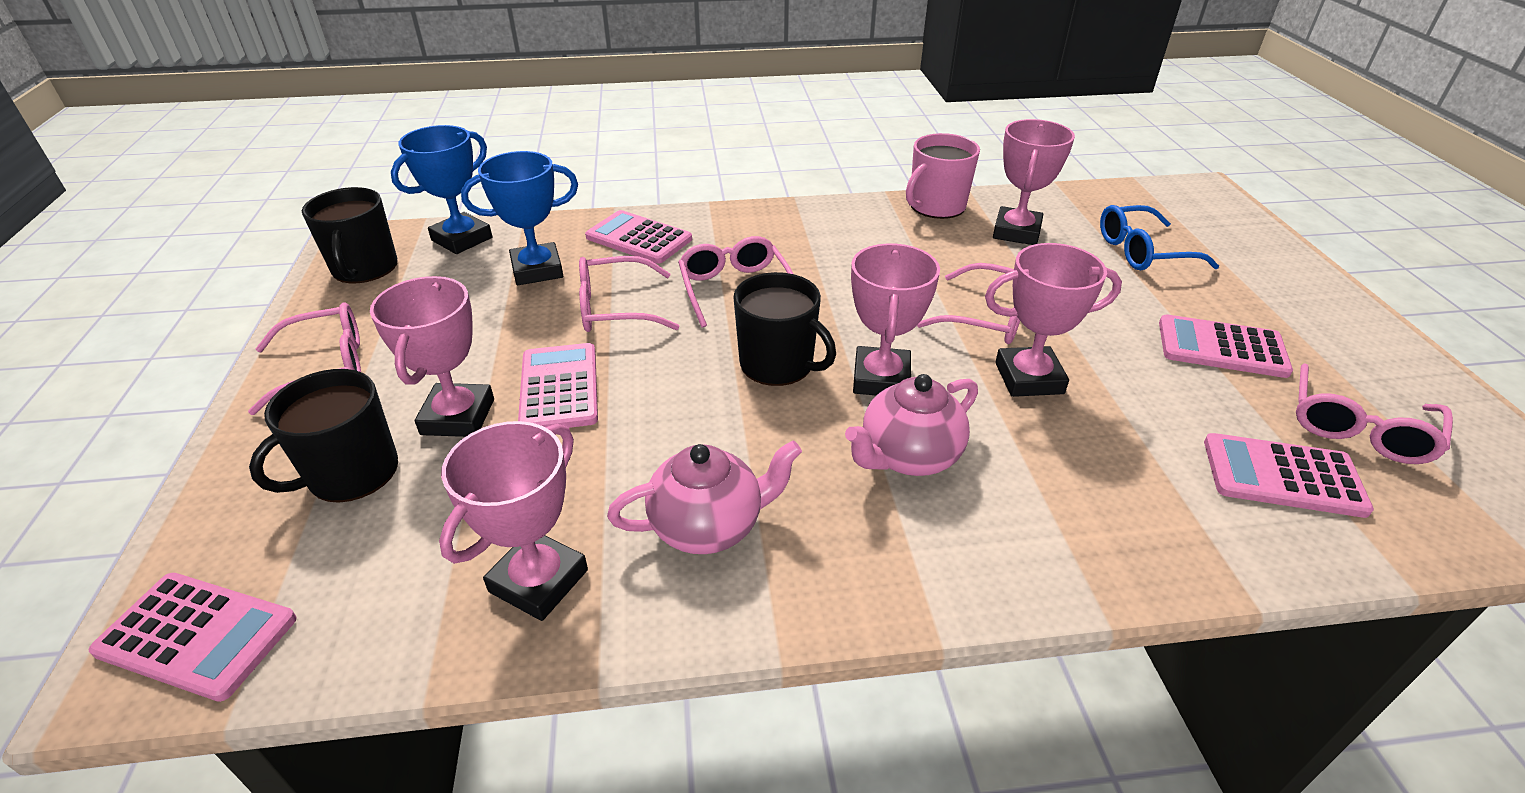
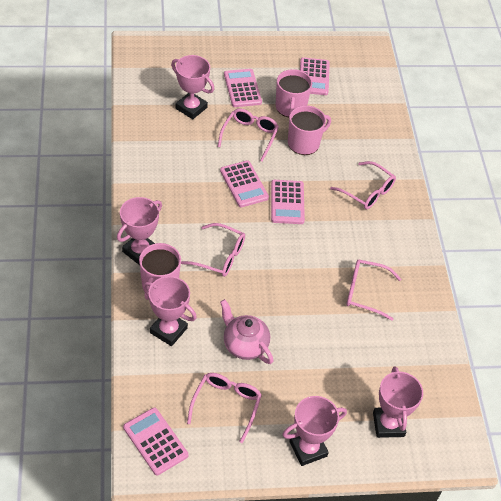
black mug: 3 -> 0
blue glasses: 1 -> 0
blue trophy: 2 -> 0
pink mug: 1 -> 3
pink teapot: 2 -> 1

